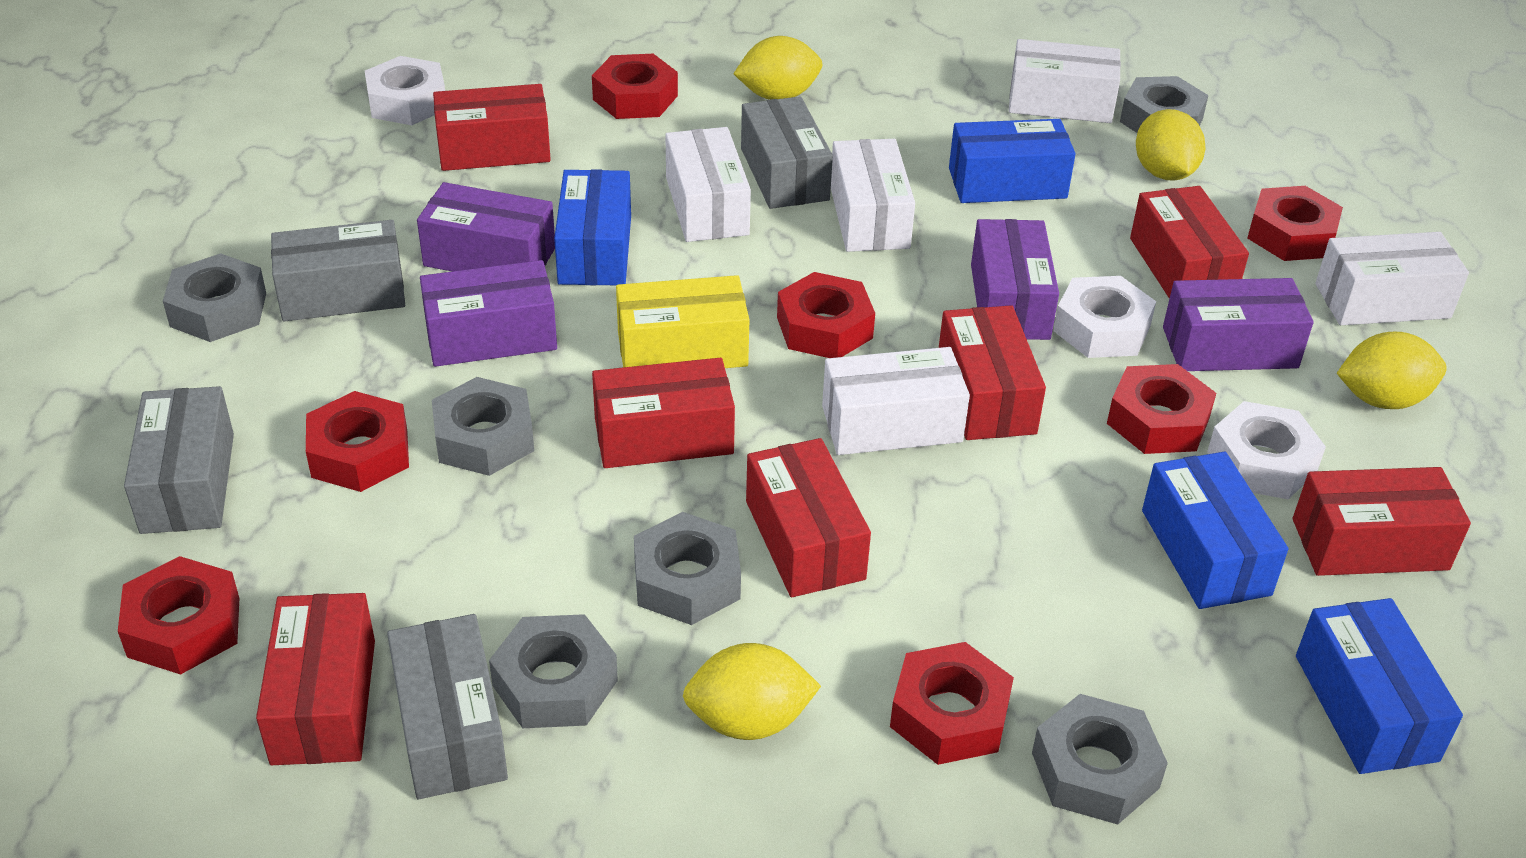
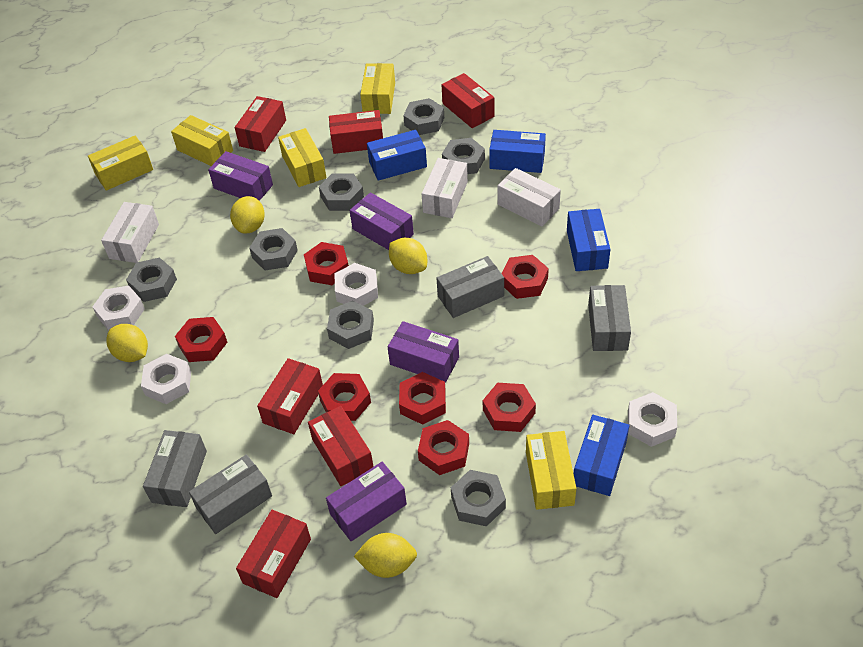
grey nut: 6 -> 7
red box: 7 -> 6
white box: 5 -> 3
white nut: 3 -> 4
yellow box: 1 -> 5

